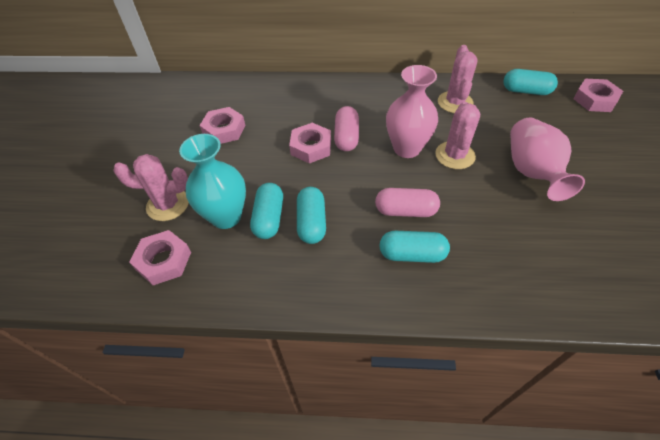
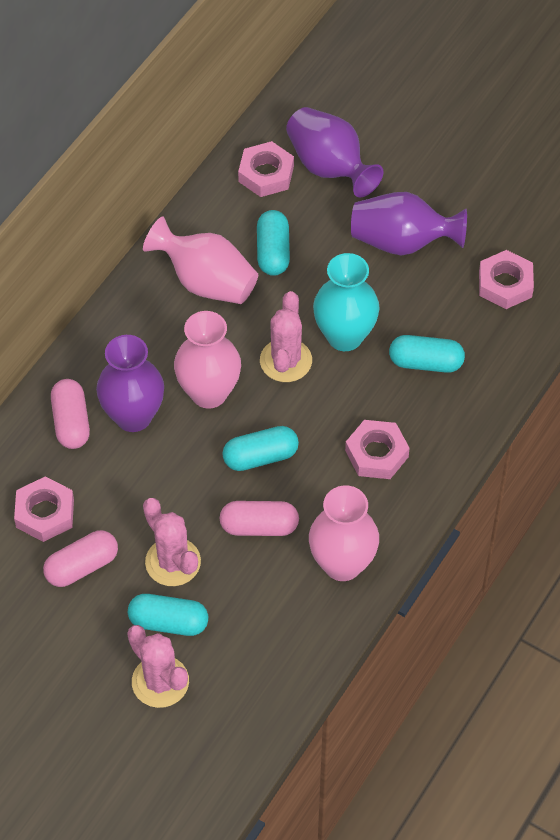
pink capsule: 2 -> 3
pink vase: 2 -> 3
purple vase: 0 -> 3

